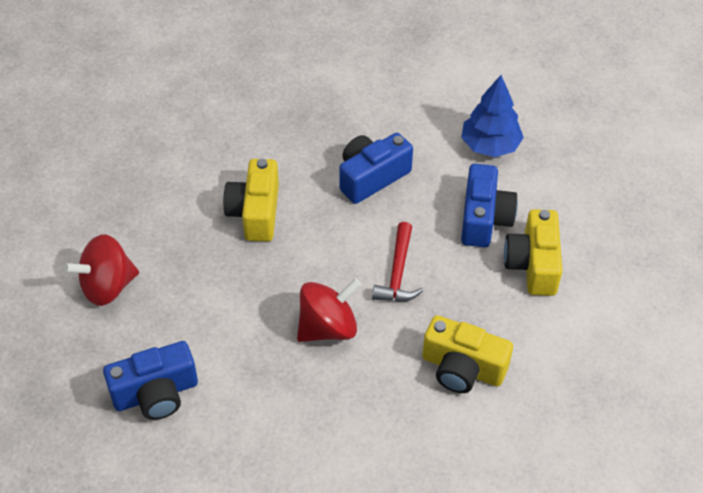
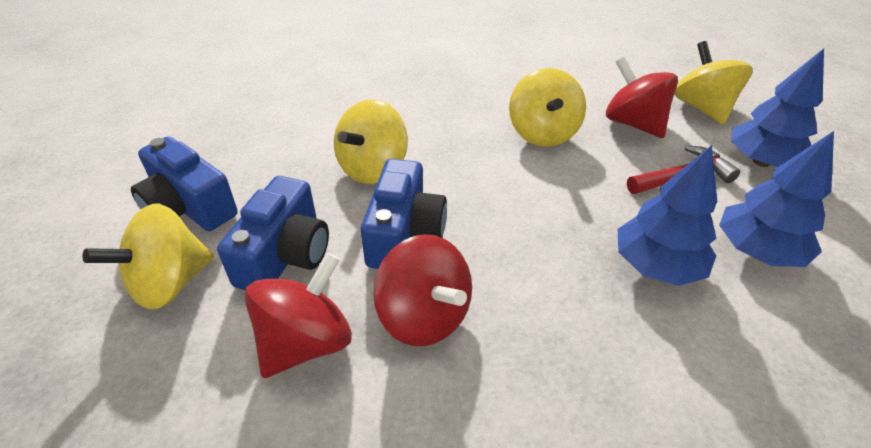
blue tree: 1 -> 3
red spinning top: 2 -> 3
yellow camera: 3 -> 0
yellow spinning top: 0 -> 4

